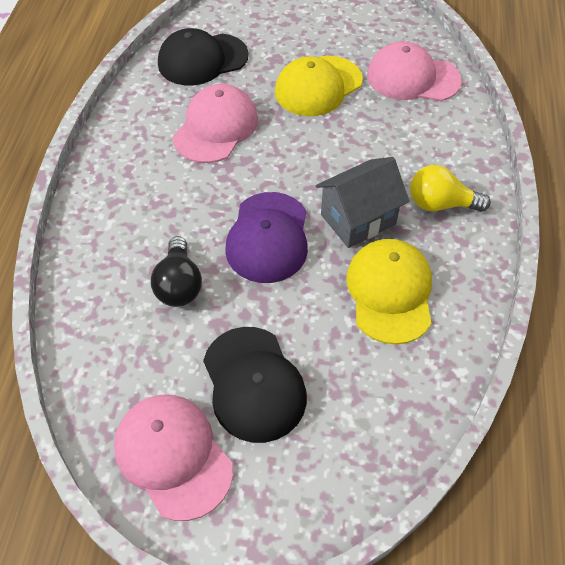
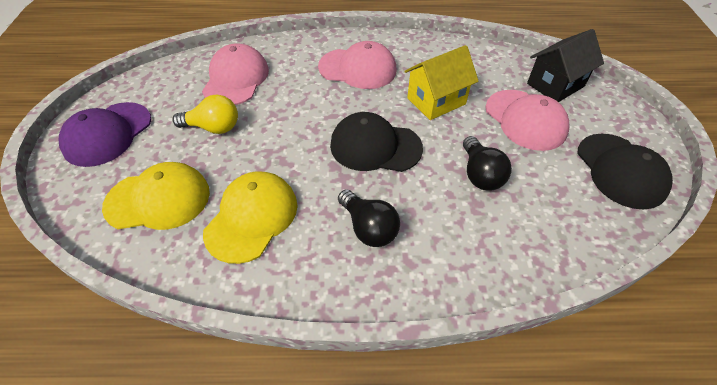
black house: 0 -> 1
black light bulb: 1 -> 2
grey house: 1 -> 0
yellow house: 0 -> 1

